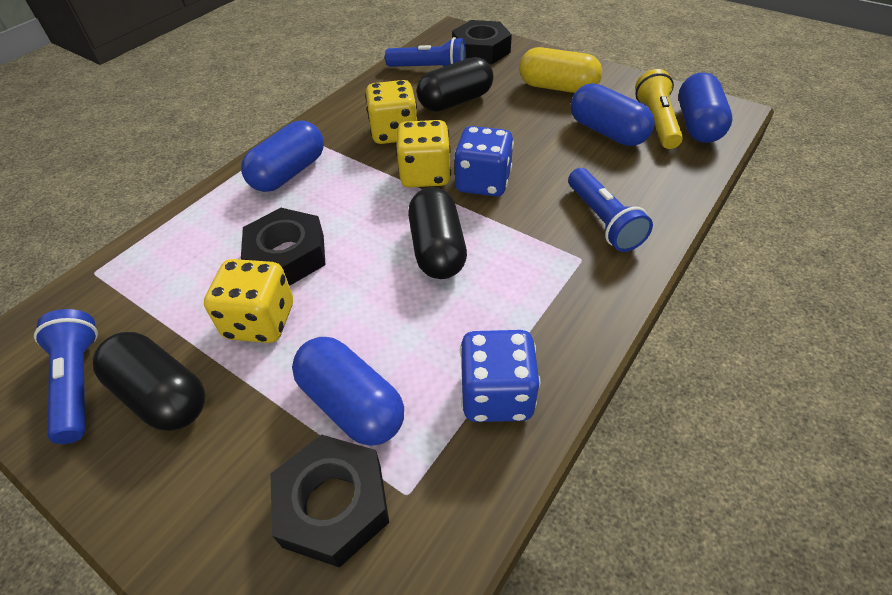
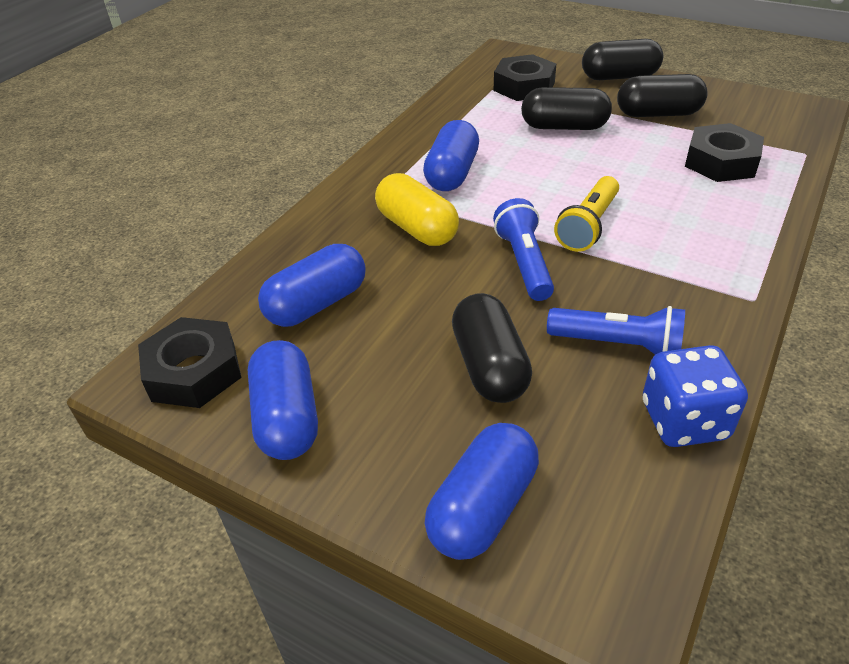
black capsule: 3 -> 4
blue dice: 2 -> 1
blue flashlight: 3 -> 2
yellow dice: 3 -> 0

